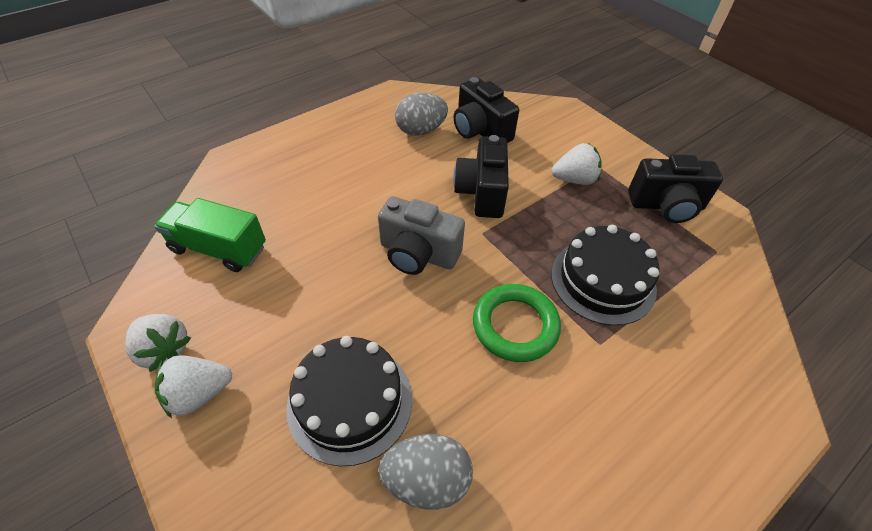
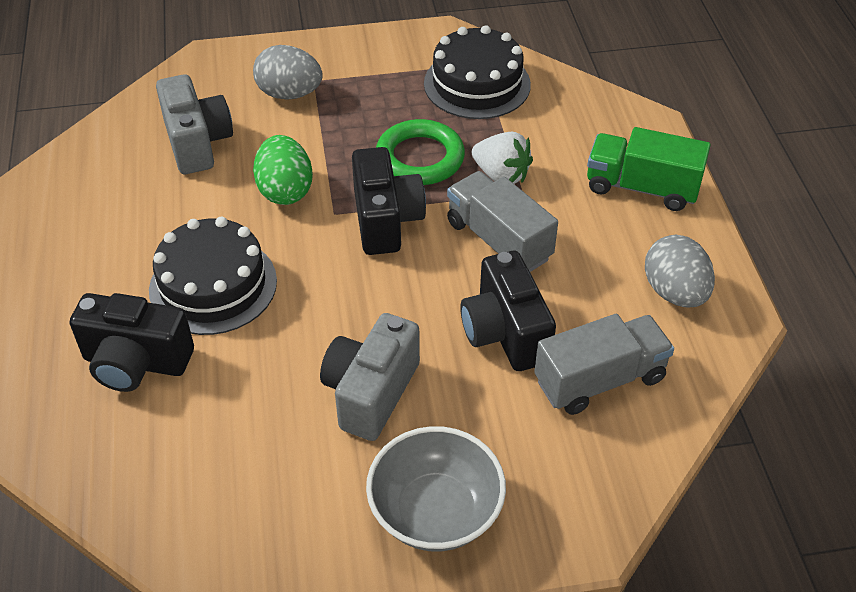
green egg: 0 -> 1
grey bowl: 0 -> 1
grey camera: 1 -> 2
grey truck: 0 -> 2
white strawberry: 3 -> 1

